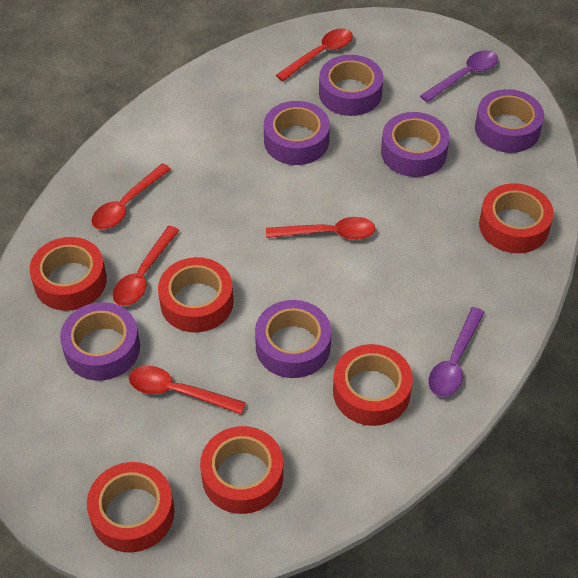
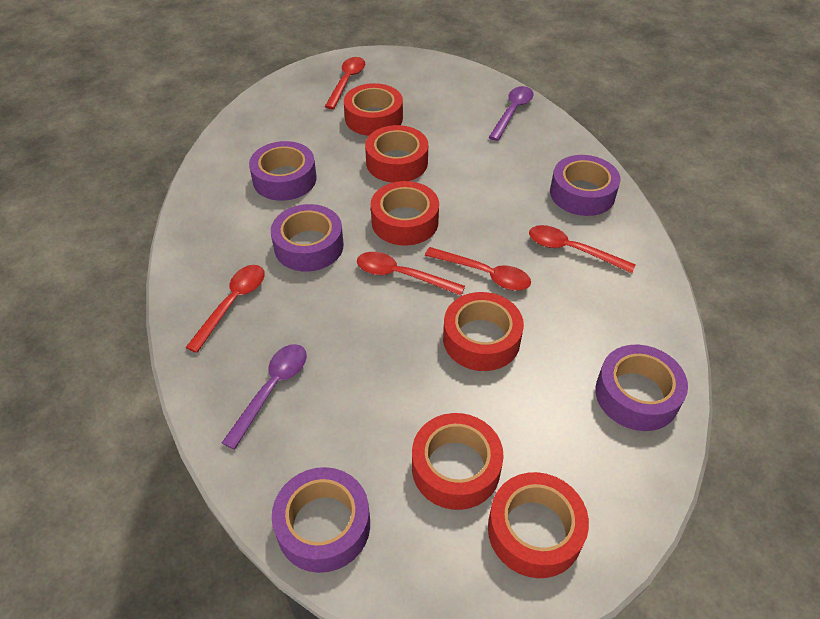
purple tape: 6 -> 5

